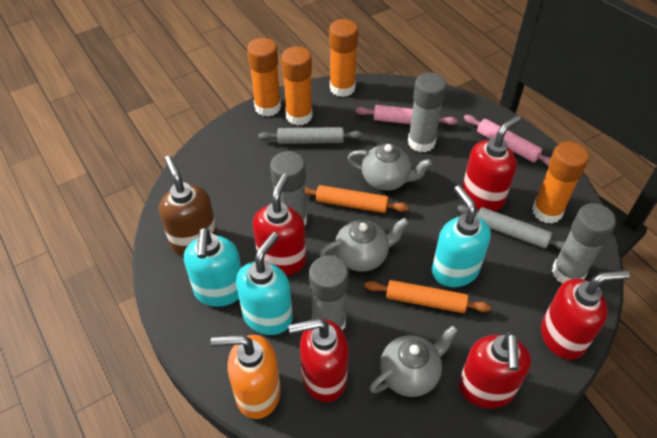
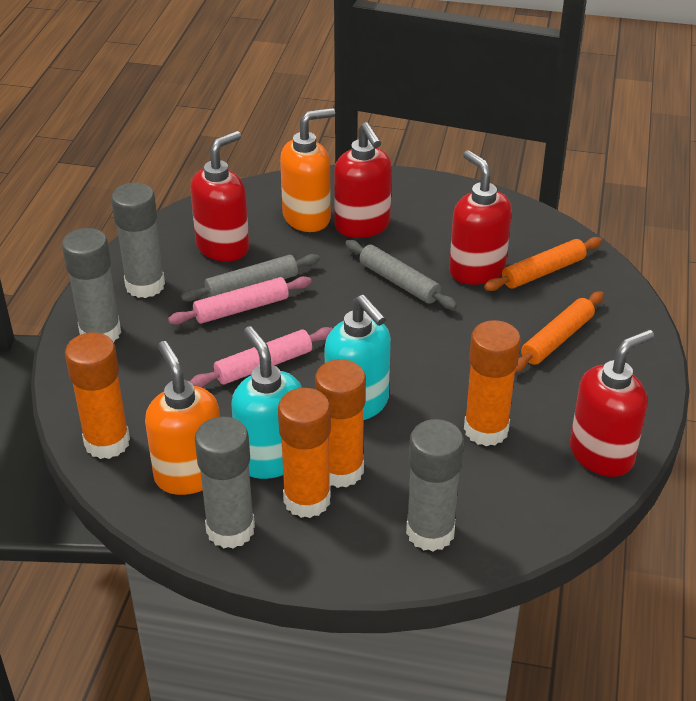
brown soap dispenser: 1 -> 0
grey teapot: 3 -> 0
orange soap dispenser: 1 -> 2
red soap dispenser: 5 -> 4
turquoise soap dispenser: 3 -> 2

